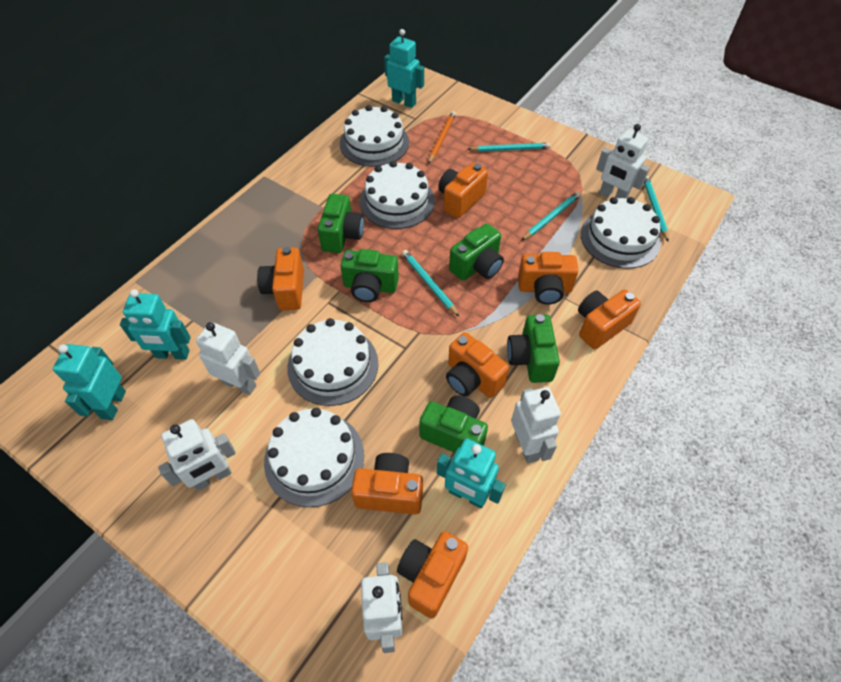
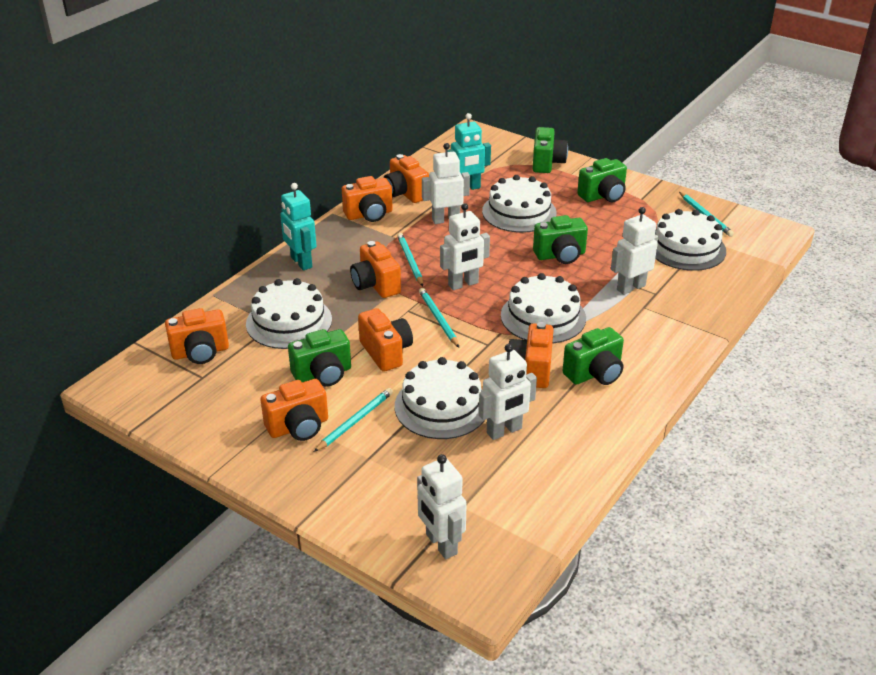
orange pencil: 1 -> 0
turquoise robot: 4 -> 2

